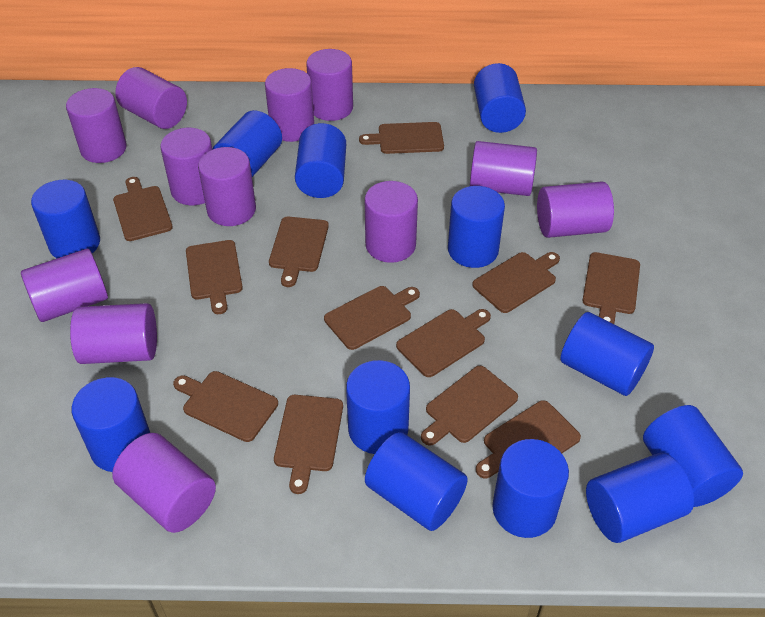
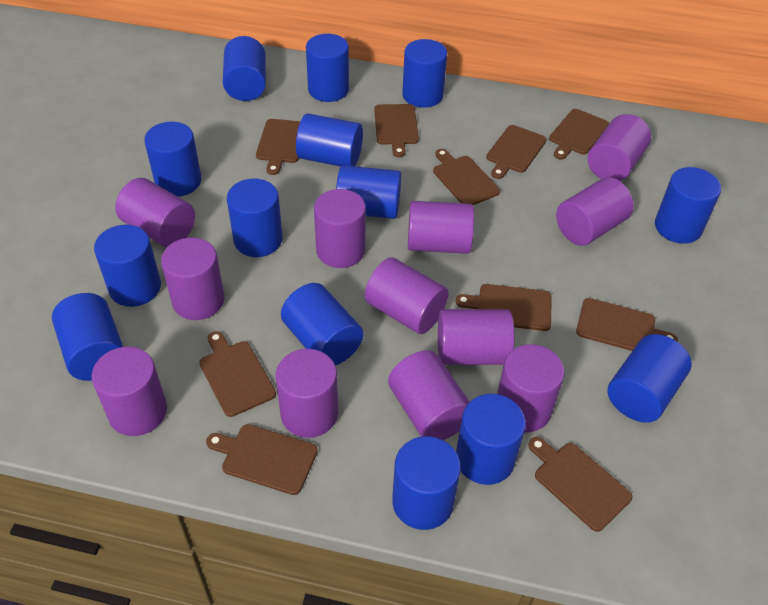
blue cylinder: 12 -> 14
brown cutting board: 12 -> 10

